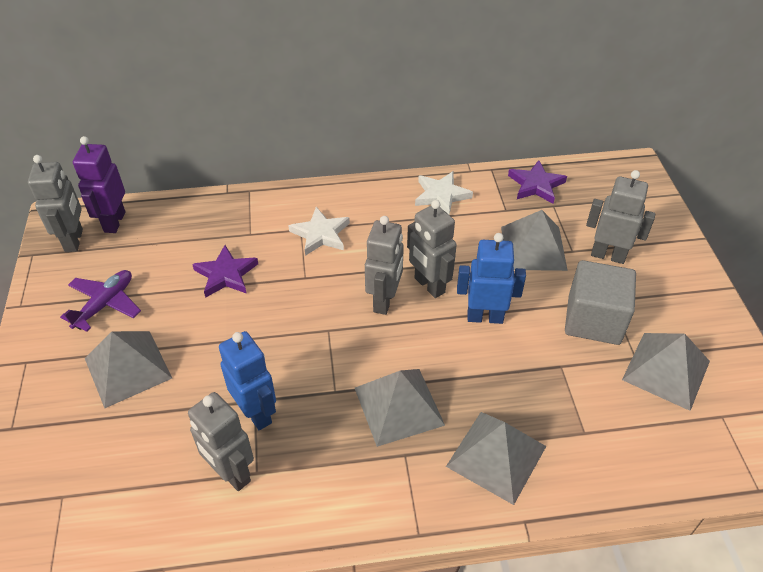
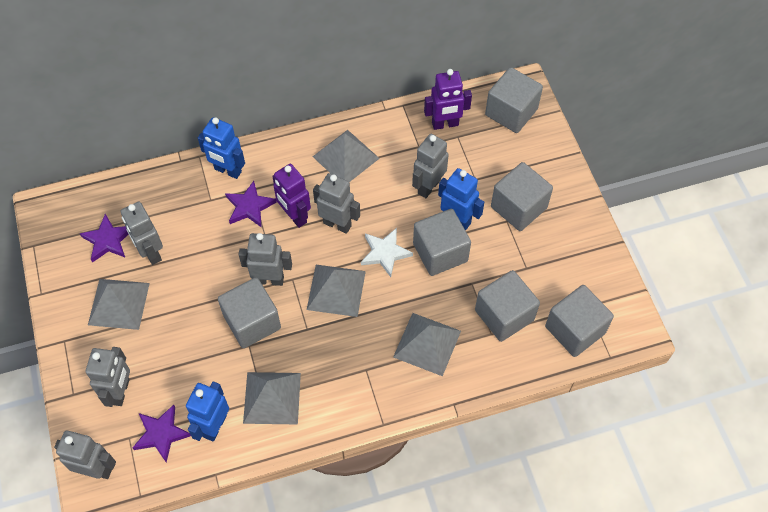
blue robot: 2 -> 3
grey cube: 1 -> 6
grey robot: 5 -> 6
purple plane: 1 -> 0
purple robot: 1 -> 2
purple star: 2 -> 3
white star: 2 -> 1

